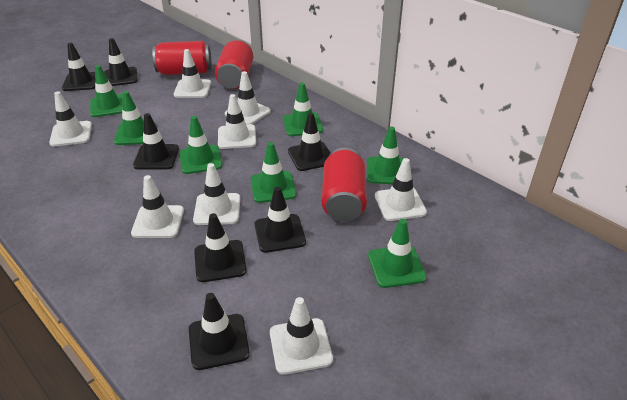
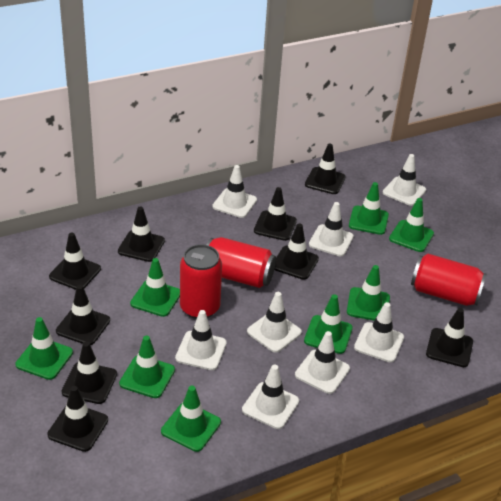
black traffic cone: 7 -> 9
green traffic cone: 7 -> 8

